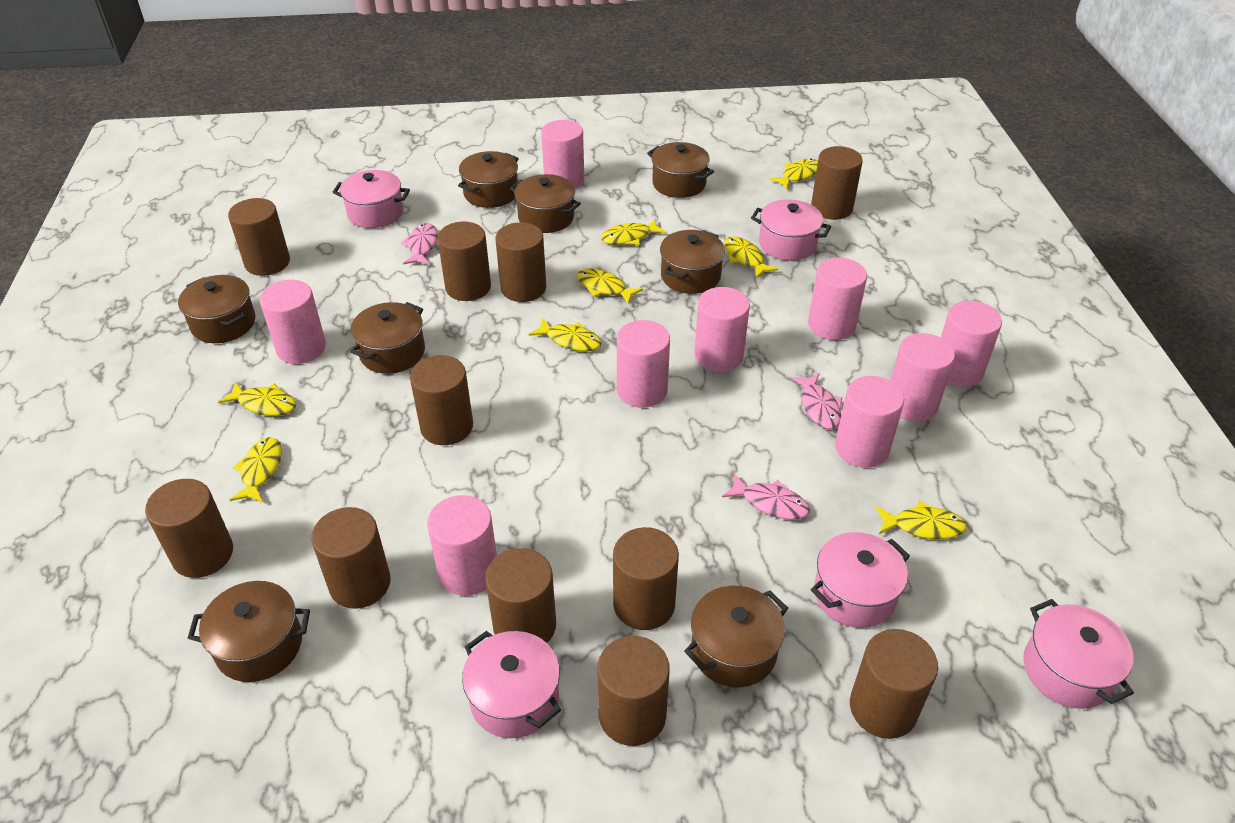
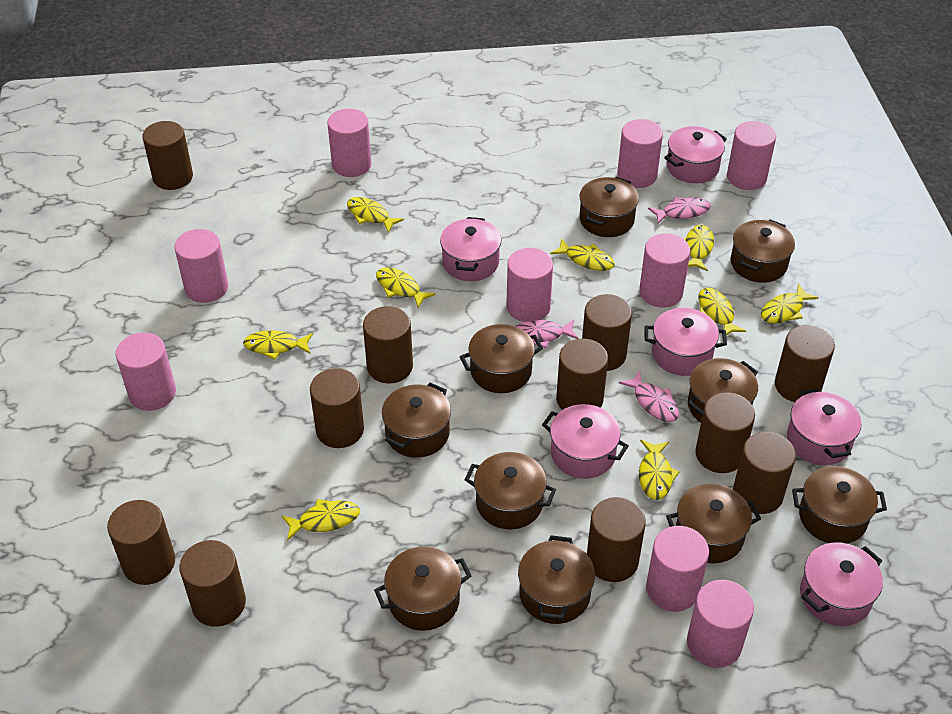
brown pot: 8 -> 10
pink pot: 5 -> 6
yellow fish: 8 -> 9

